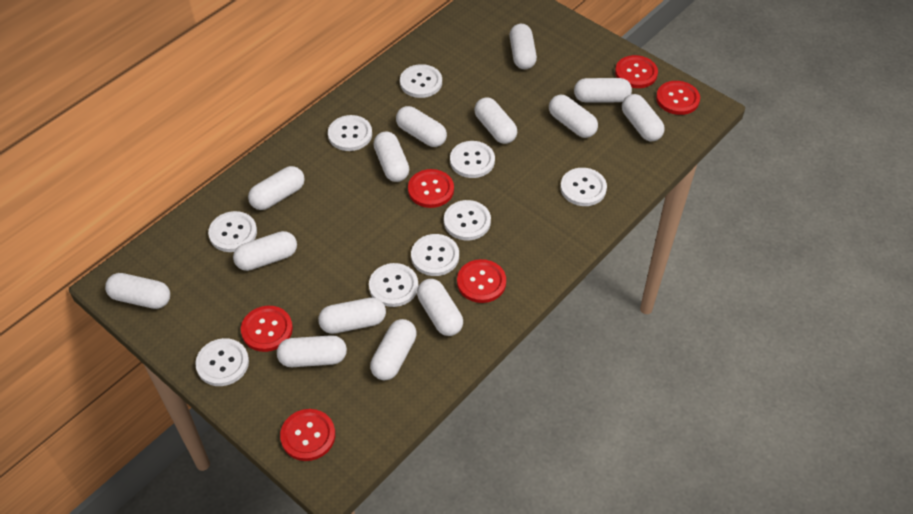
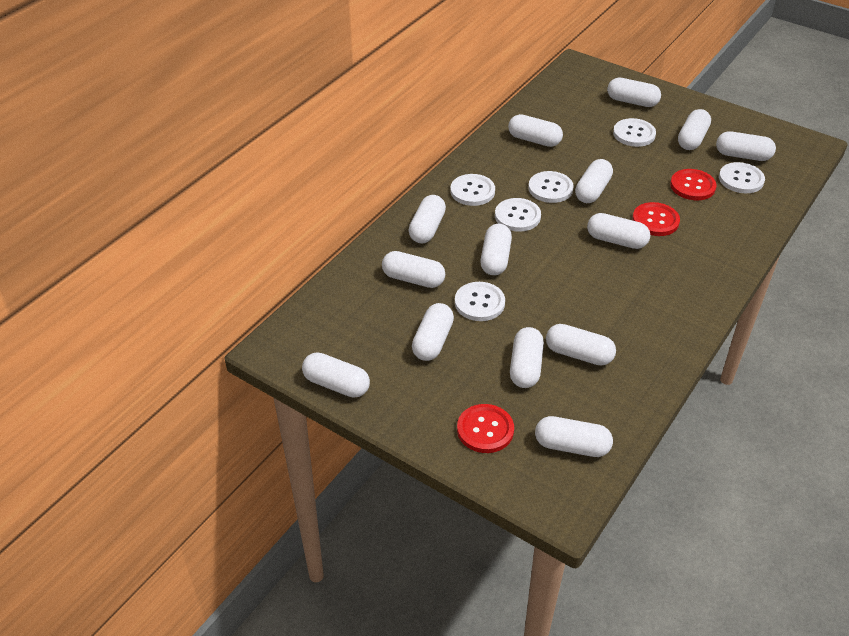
red button: 6 -> 3
white button: 9 -> 6

